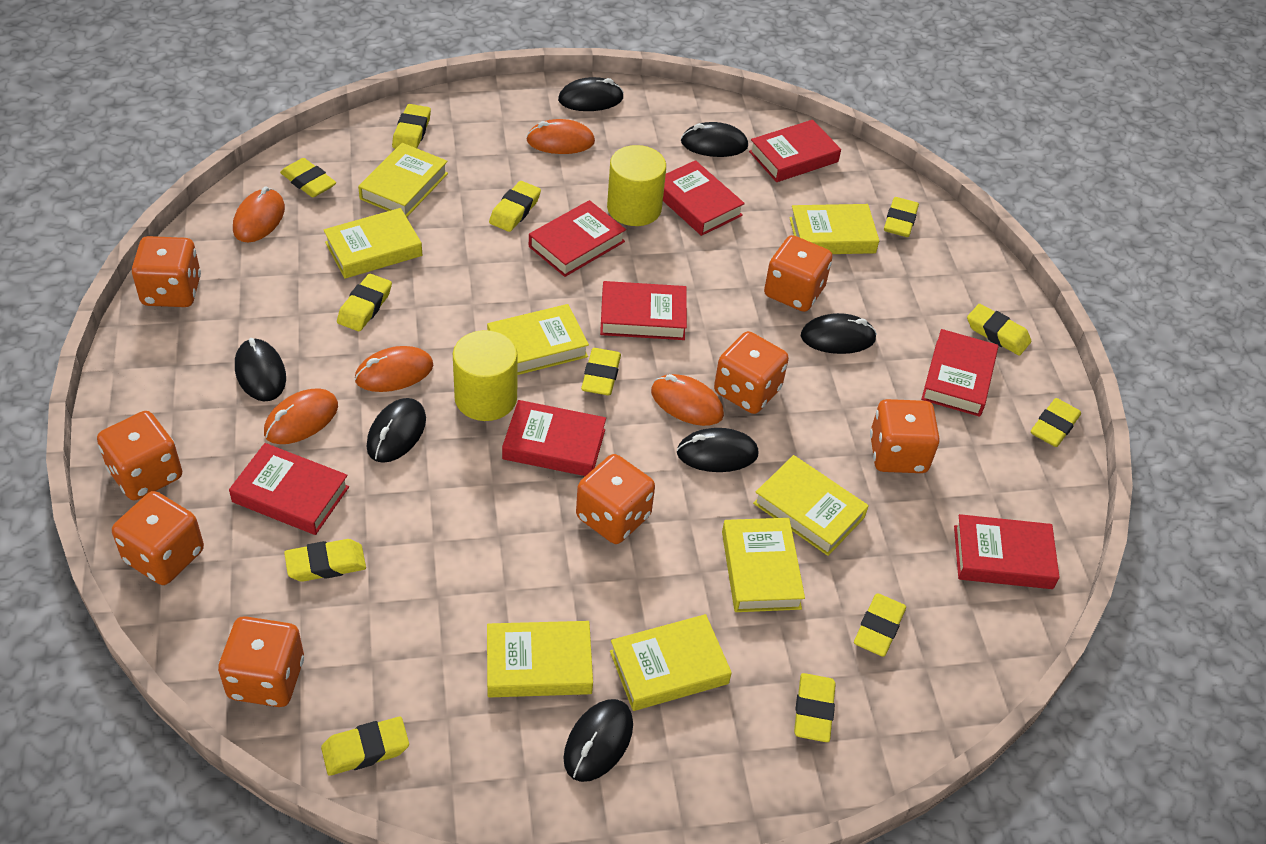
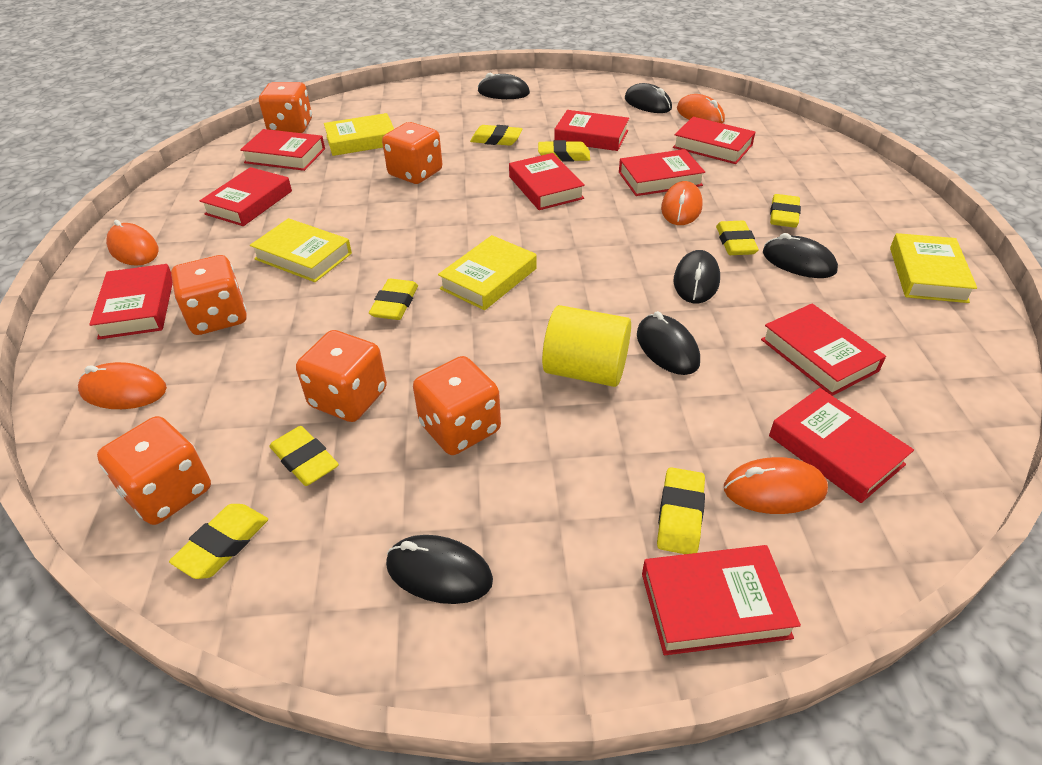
black mouse: 7 -> 6
orange dice: 8 -> 6
red book: 8 -> 10
yellow book: 8 -> 4
yellow cylinder: 2 -> 1
yellow eraser: 12 -> 8

